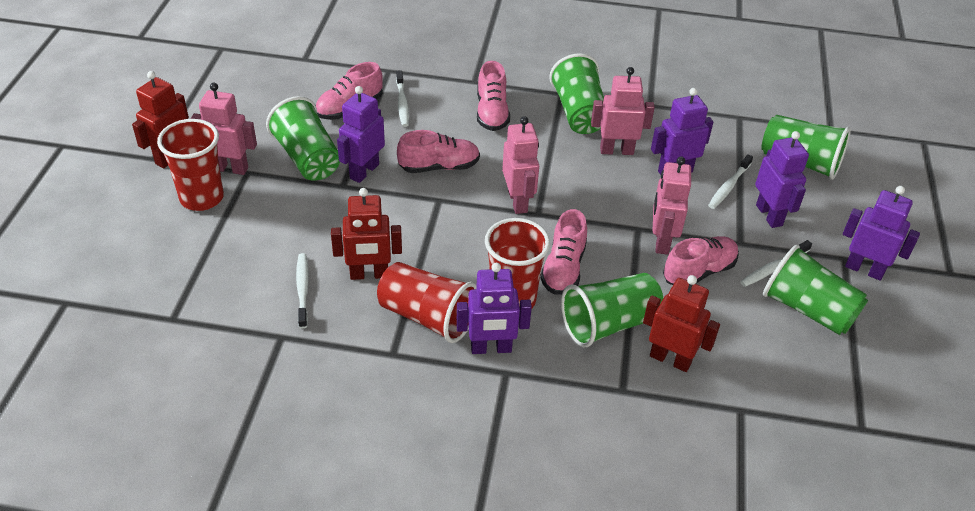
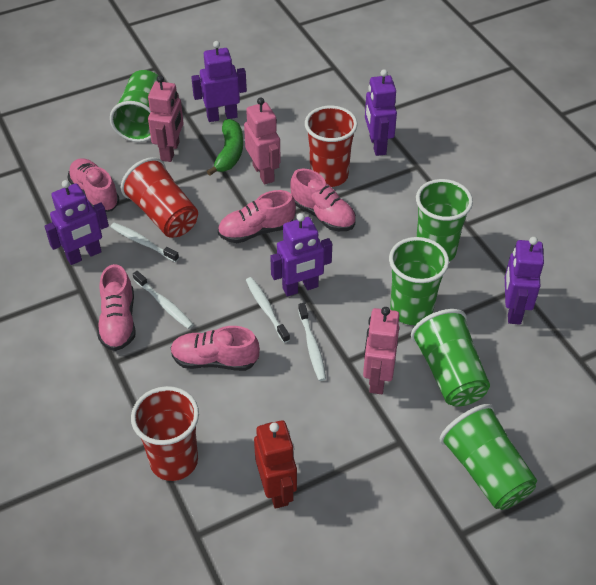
green banana: 0 -> 1
pink robot: 4 -> 3
red robot: 3 -> 1

